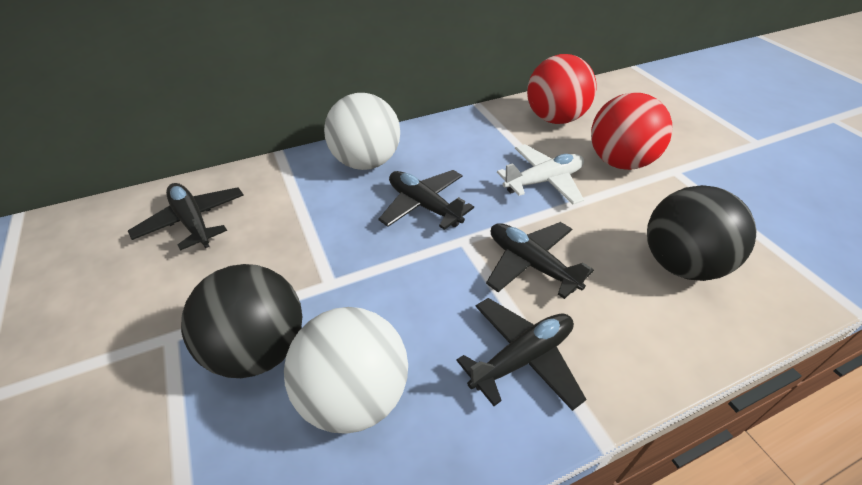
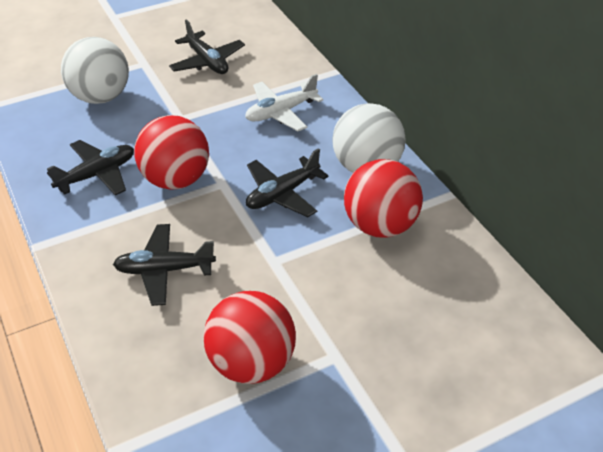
black ball: 2 -> 0
red ball: 2 -> 3

